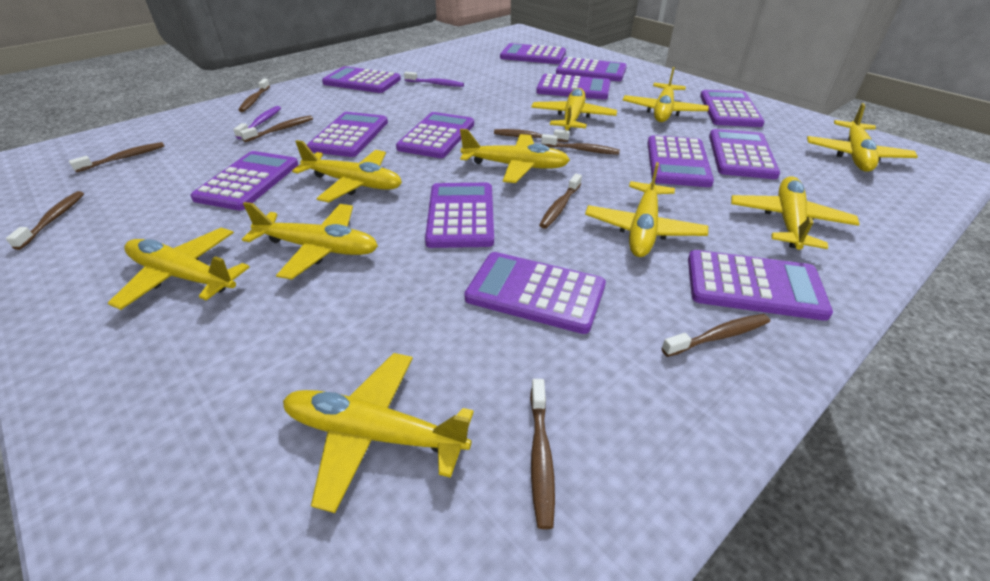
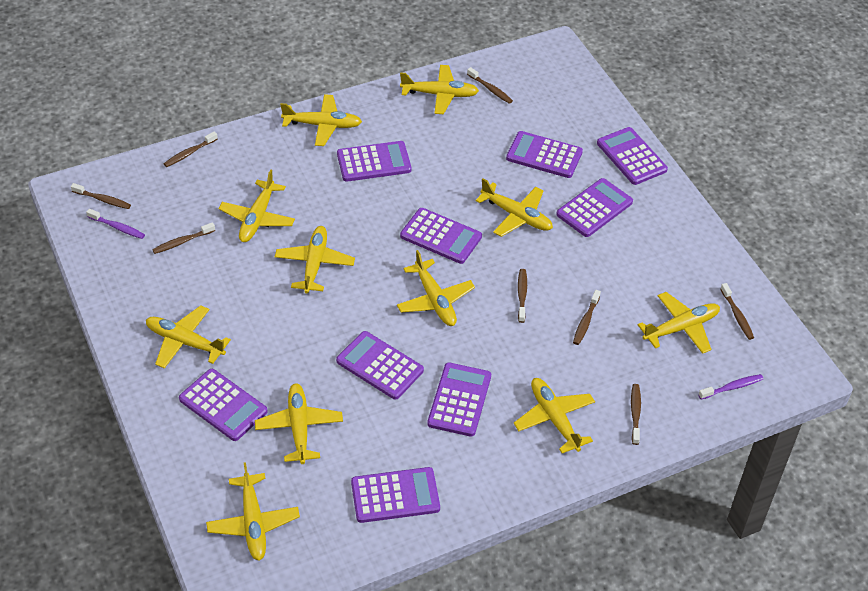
brown toothbrush: 9 -> 8
purple calculator: 13 -> 9
yellow plane: 10 -> 11

